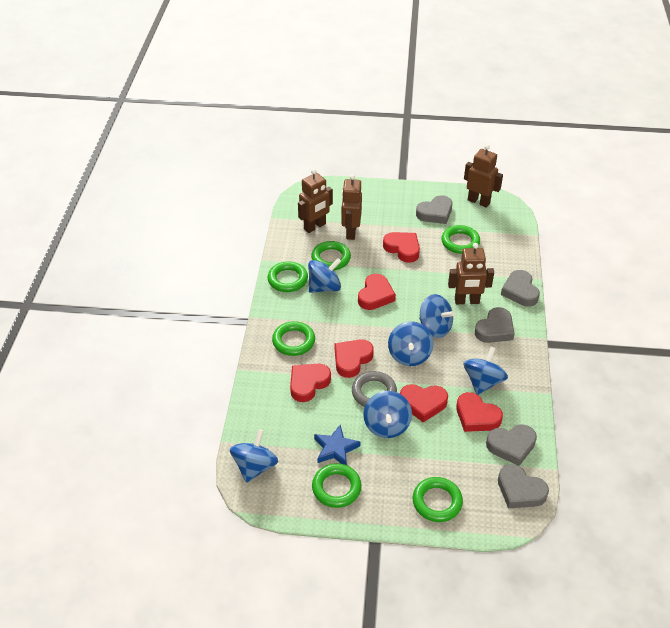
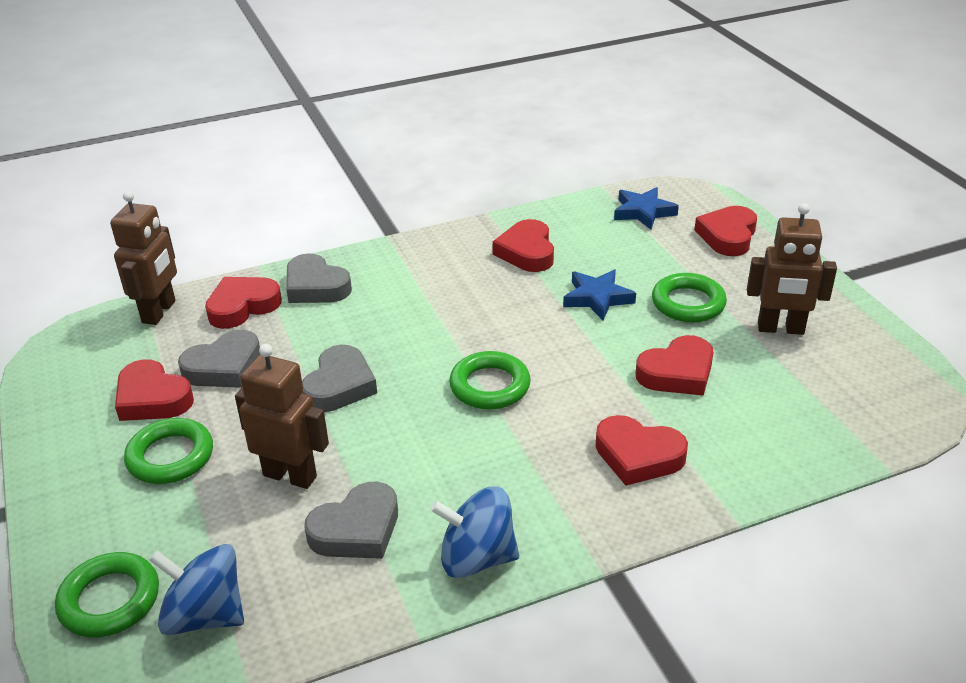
blue spinning top: 6 -> 2
blue star: 1 -> 2
brown robot: 4 -> 3
green ring: 6 -> 4
grey heart: 5 -> 4
grey ring: 1 -> 0

